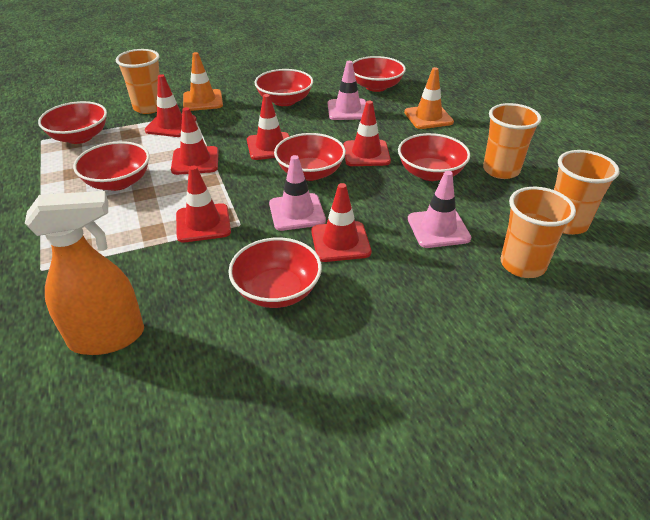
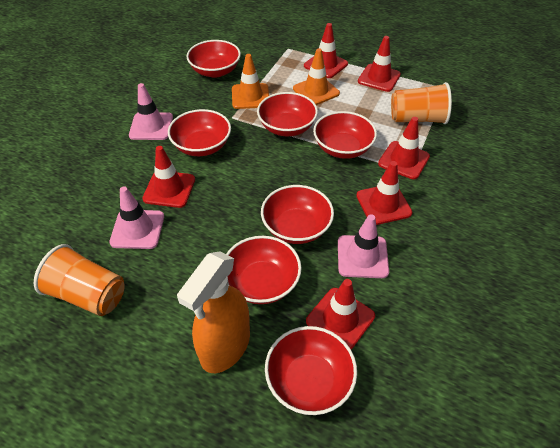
orange cup: 4 -> 2

